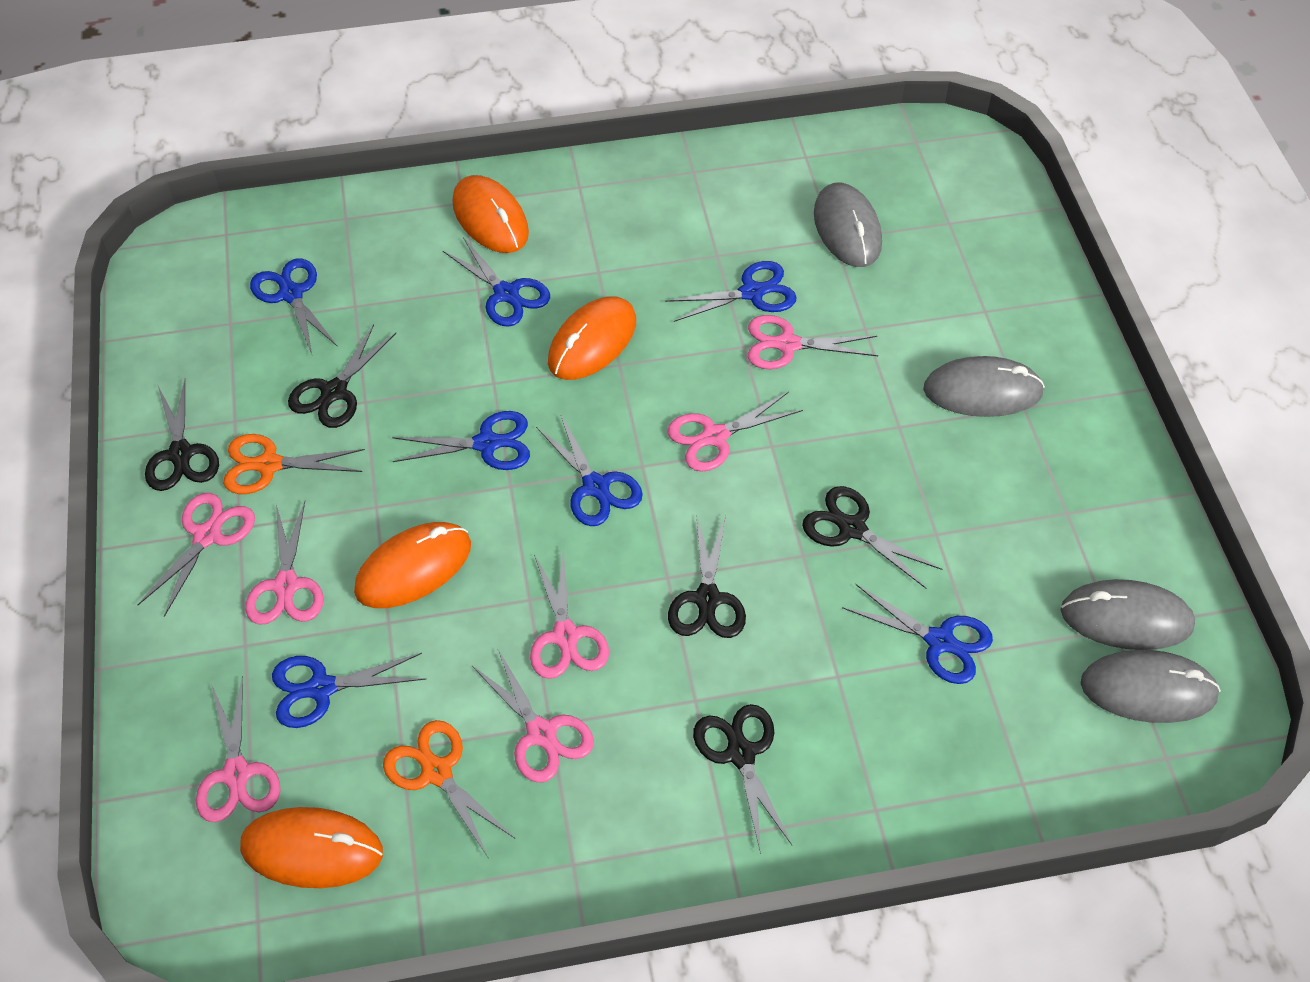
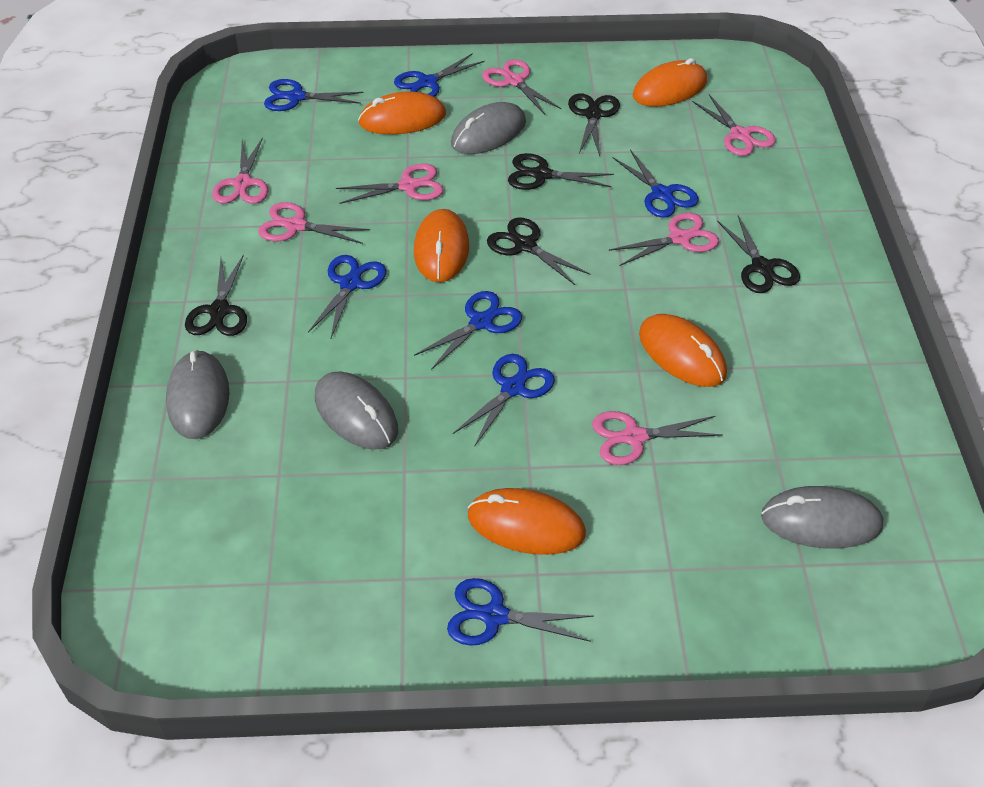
orange mouse: 4 -> 5
orange scissors: 2 -> 0

